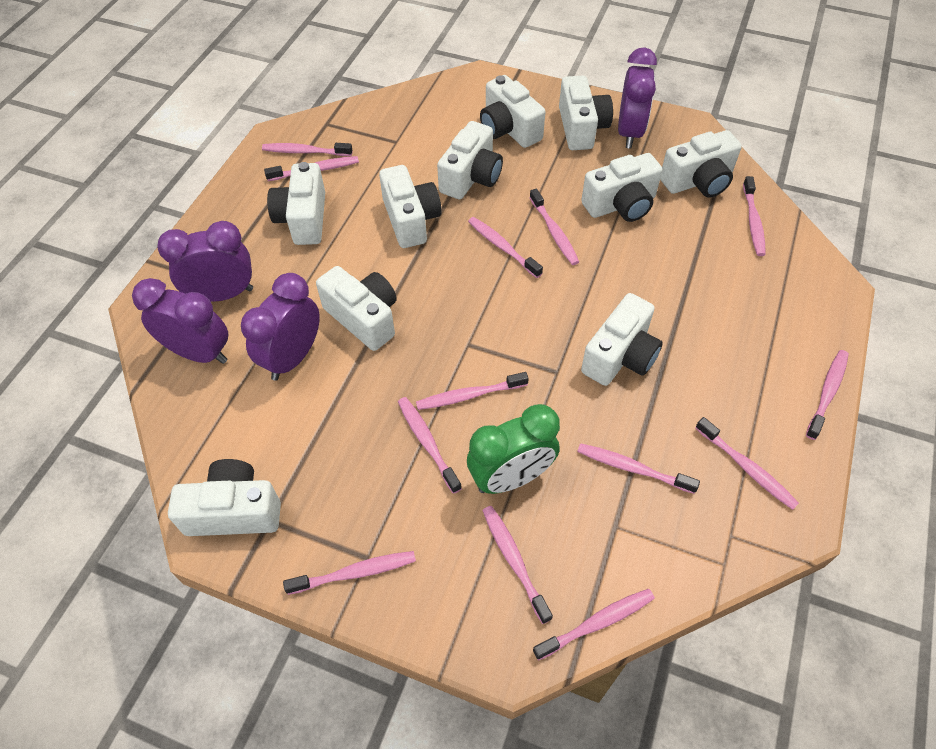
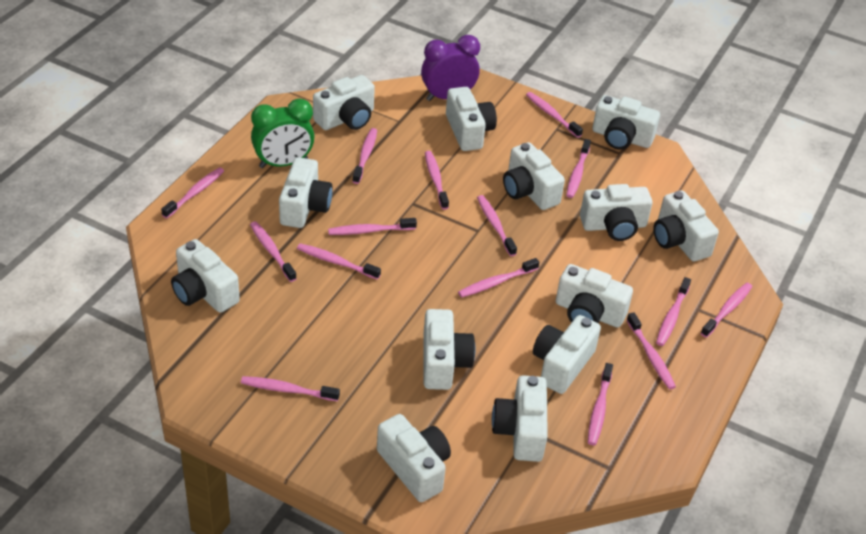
pink toothbrush: 13 -> 15
purple clock: 4 -> 1
white camera: 10 -> 13

